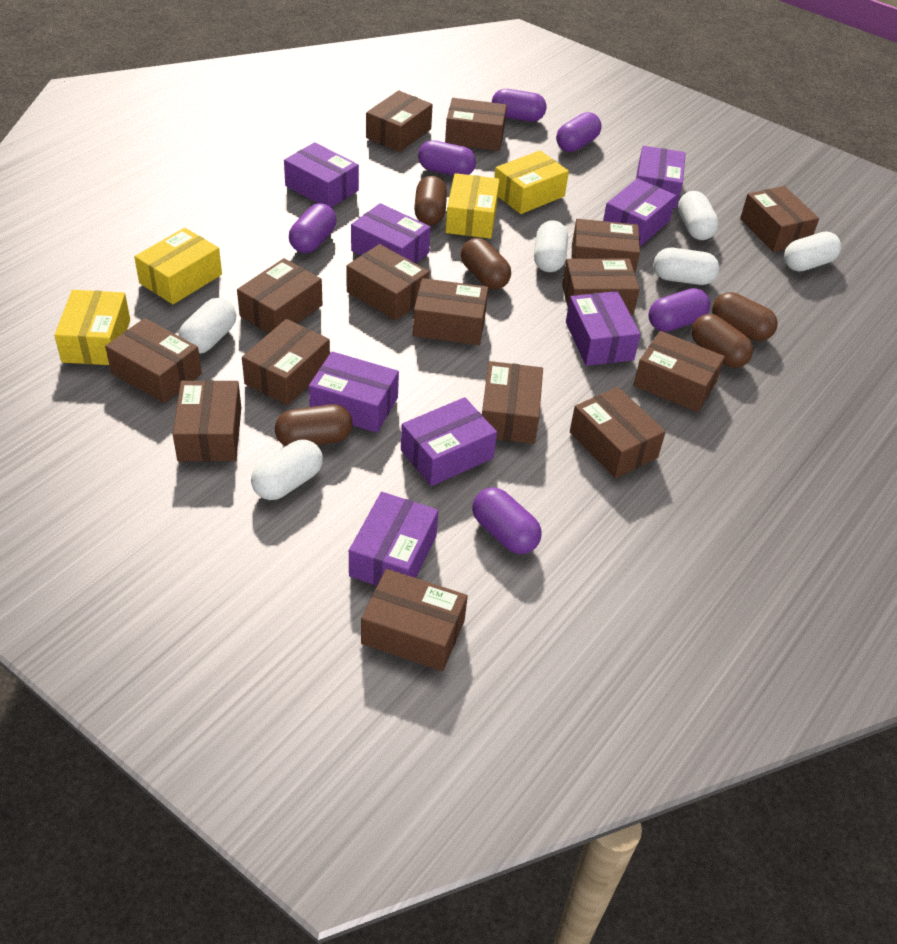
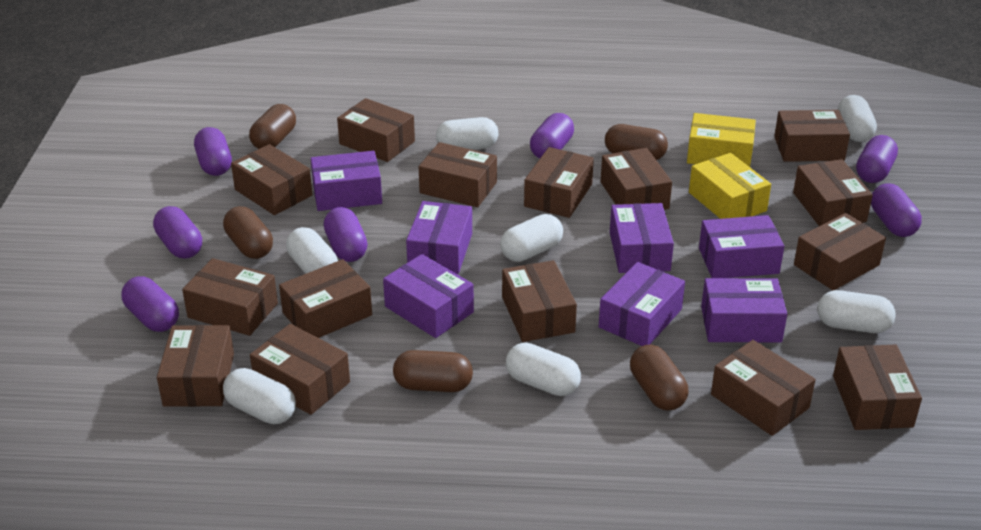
purple box: 8 -> 7
purple capsule: 6 -> 7
white capsule: 6 -> 7
yellow box: 4 -> 2

